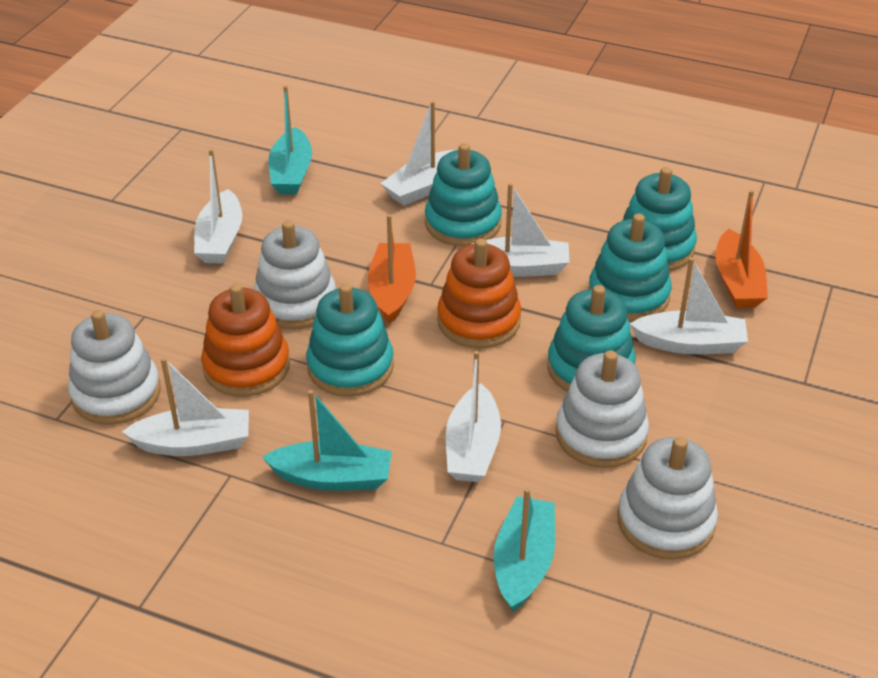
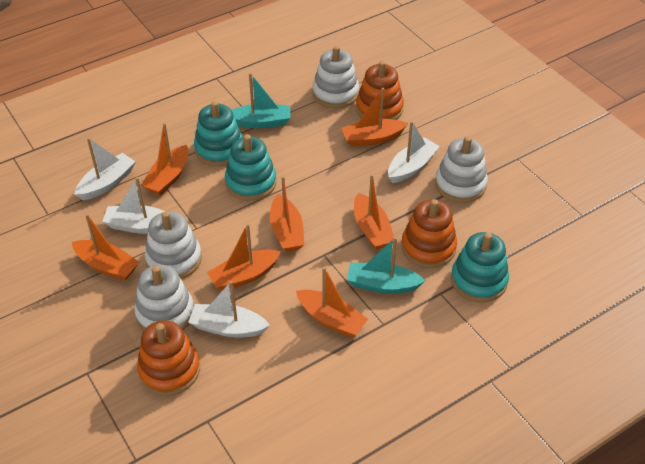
orange boat: 2 -> 7
orange stacking toy: 2 -> 3
turquoise boat: 3 -> 2
turquoise stacking toy: 5 -> 3
white boat: 6 -> 4

